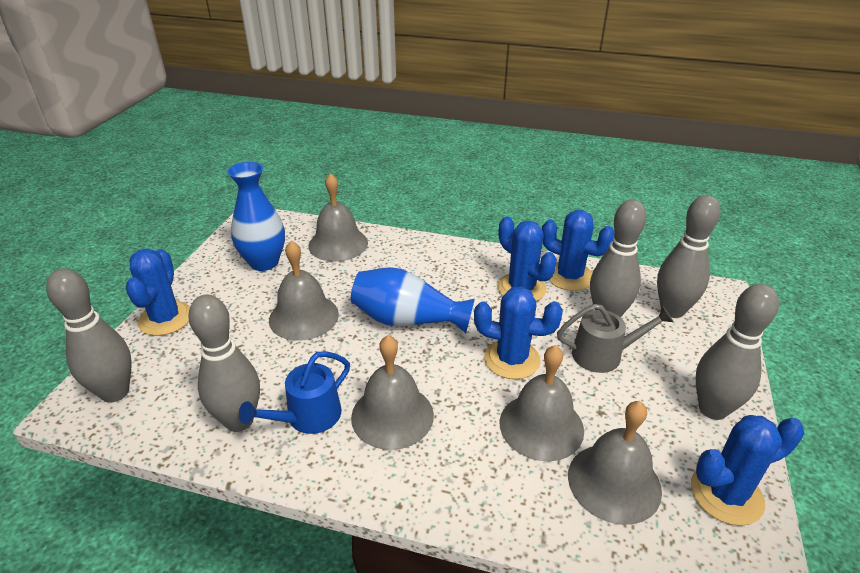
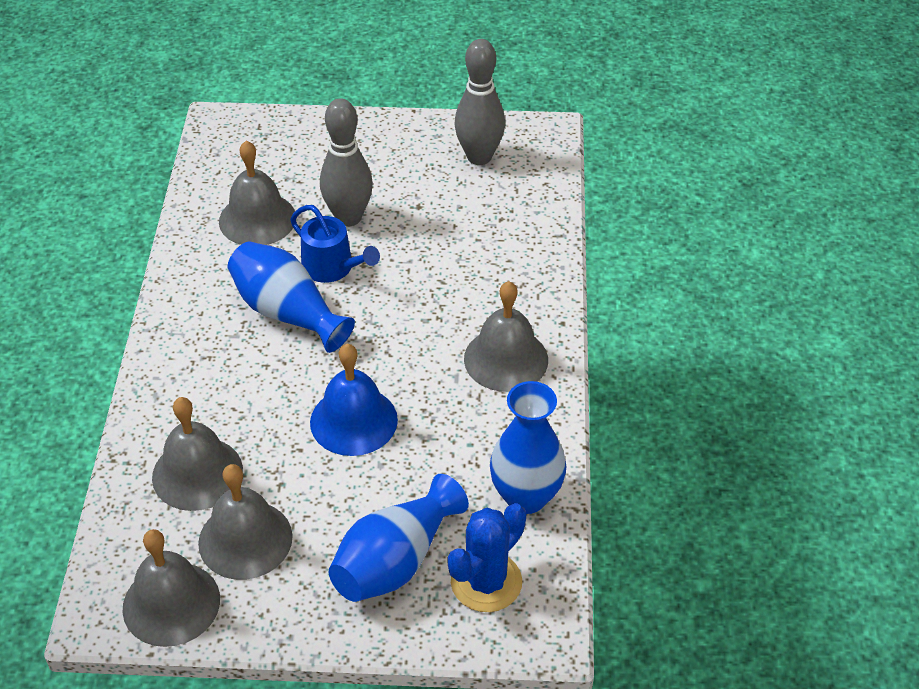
blue bell: 0 -> 1
blue cactus: 5 -> 1
blue vase: 2 -> 3
grey bowling pin: 5 -> 2
grey watering can: 1 -> 0

